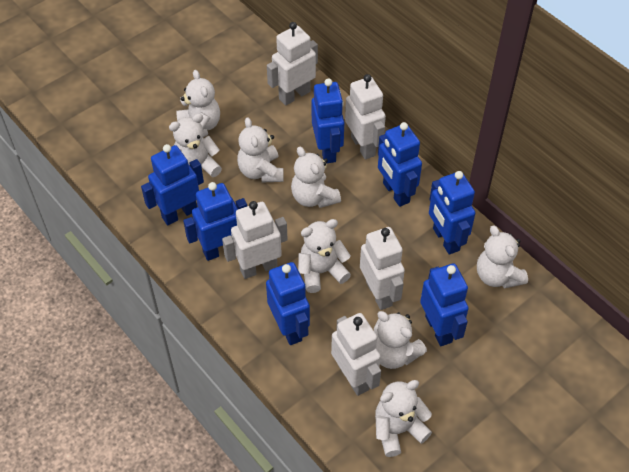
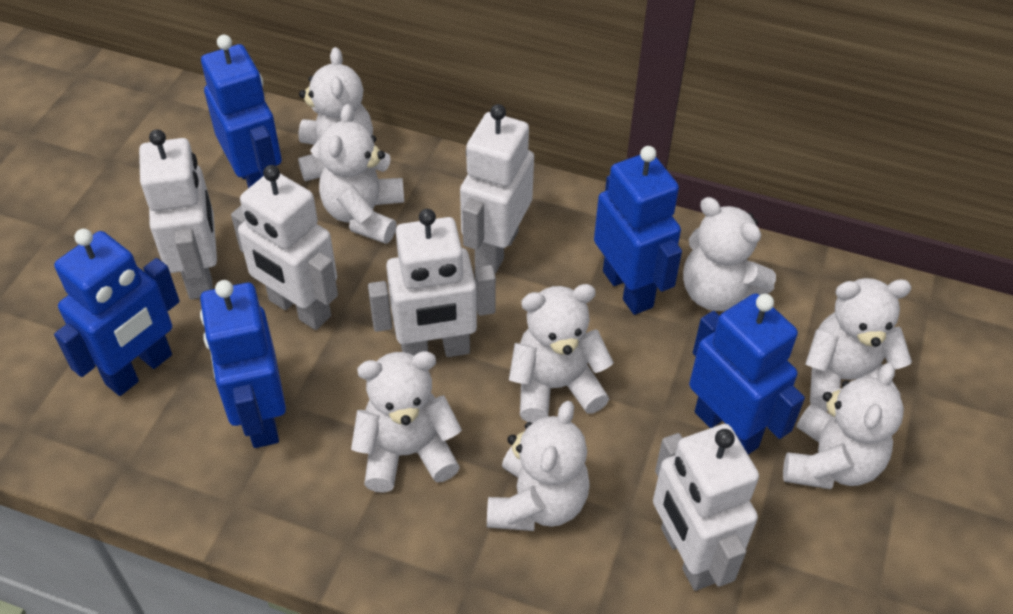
blue robot: 7 -> 5

